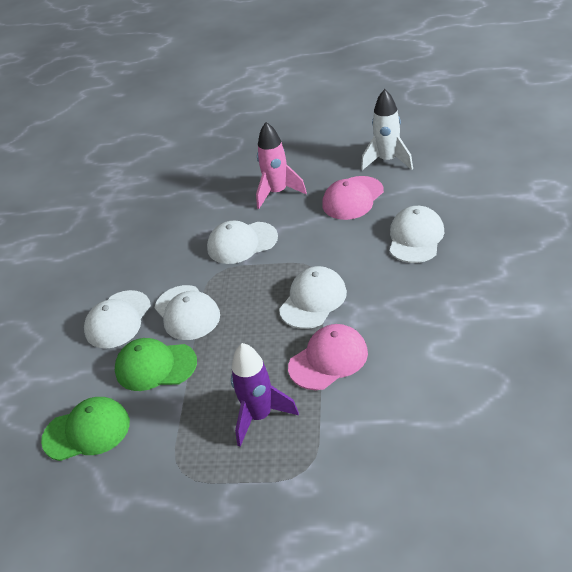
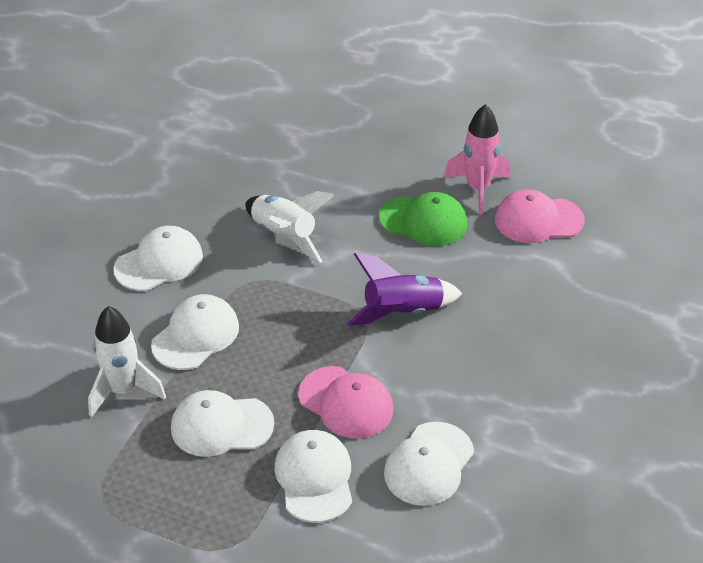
green cap: 2 -> 1
white rocket: 1 -> 2

